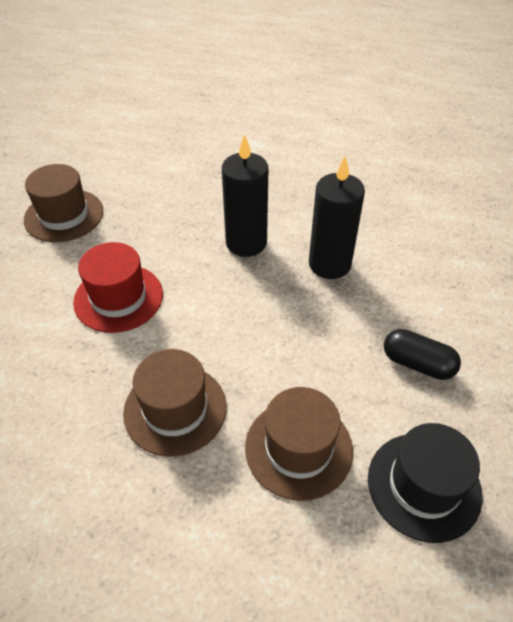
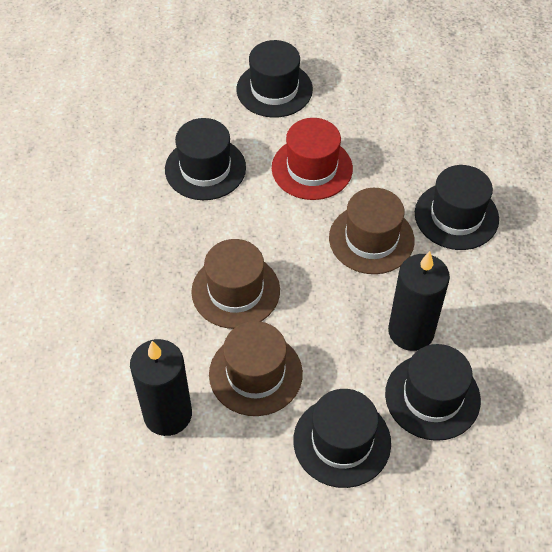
black capsule: 1 -> 0
black hat: 1 -> 5

